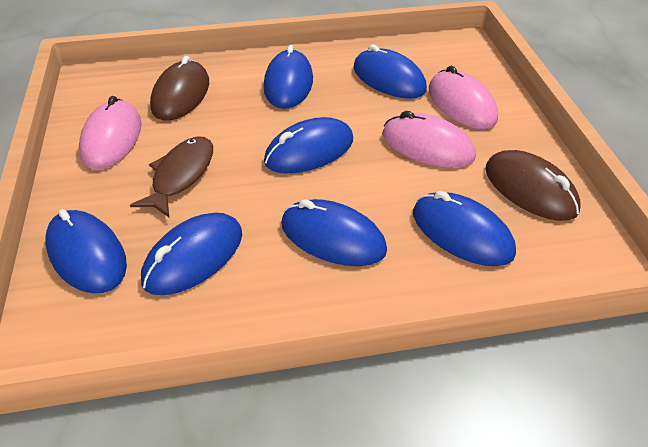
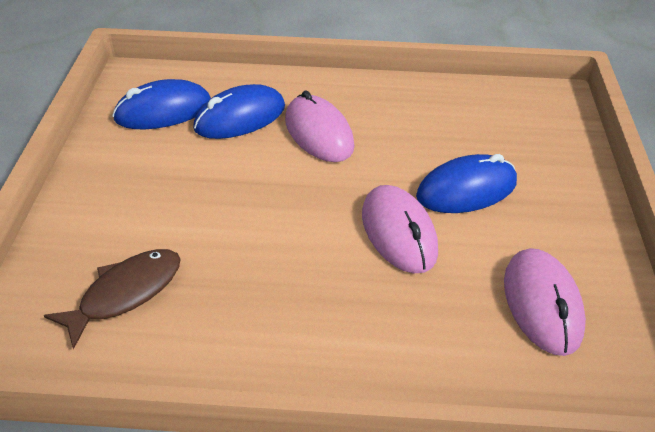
blue mouse: 7 -> 3
brown mouse: 2 -> 0

